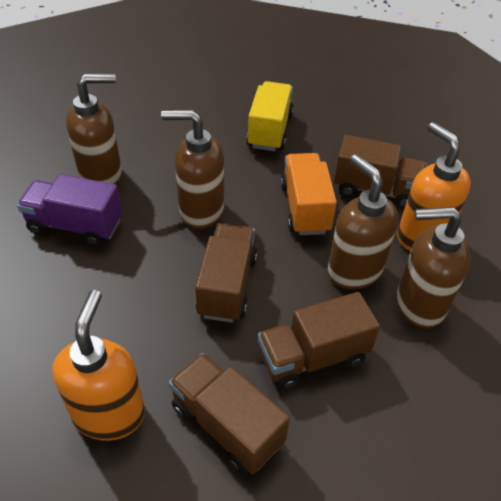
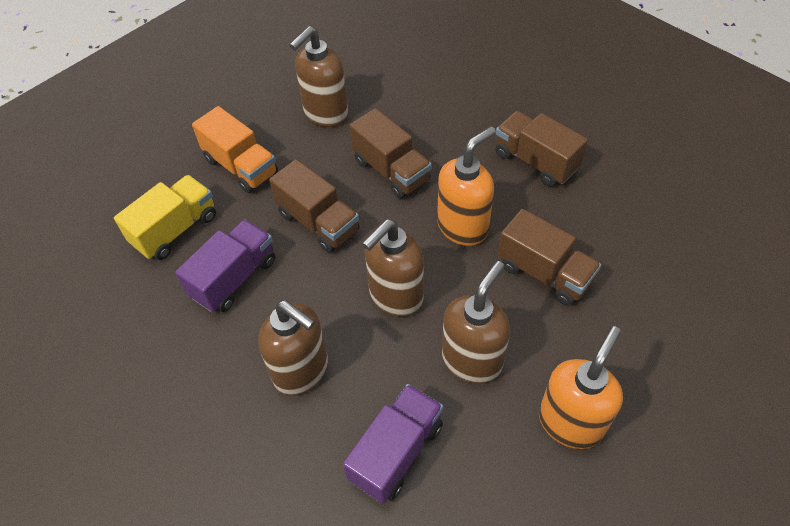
purple truck: 1 -> 2

